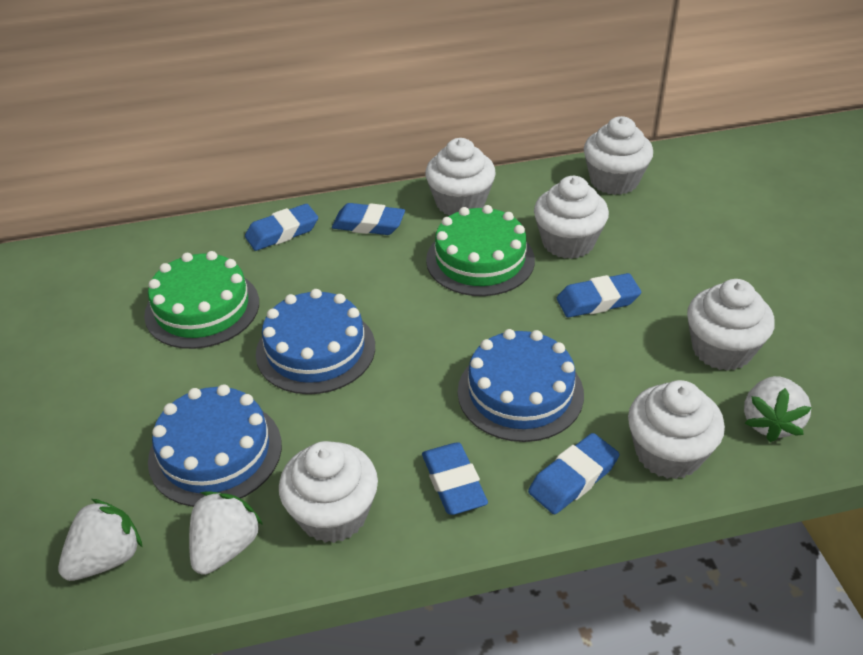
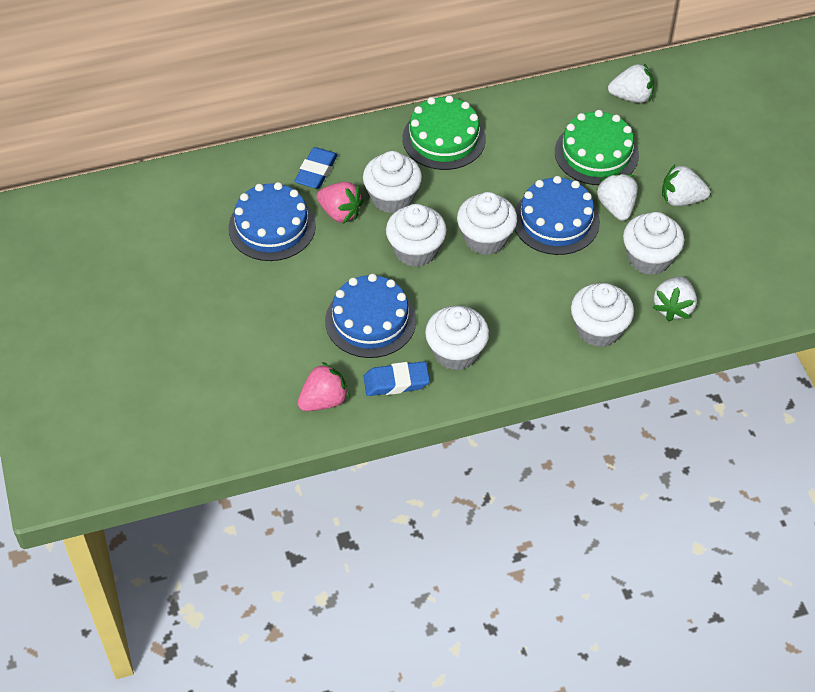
blue eraser: 5 -> 2
pink strawberry: 0 -> 2
white strawberry: 3 -> 4

